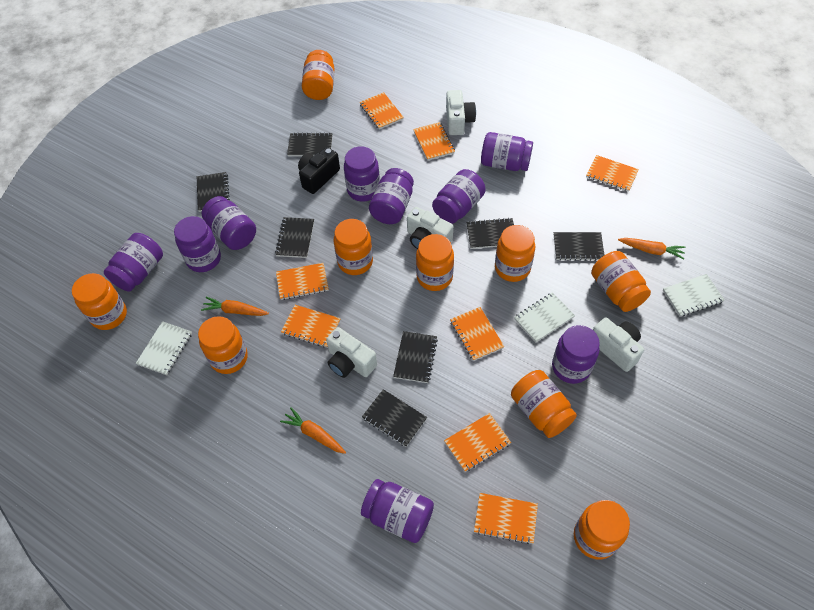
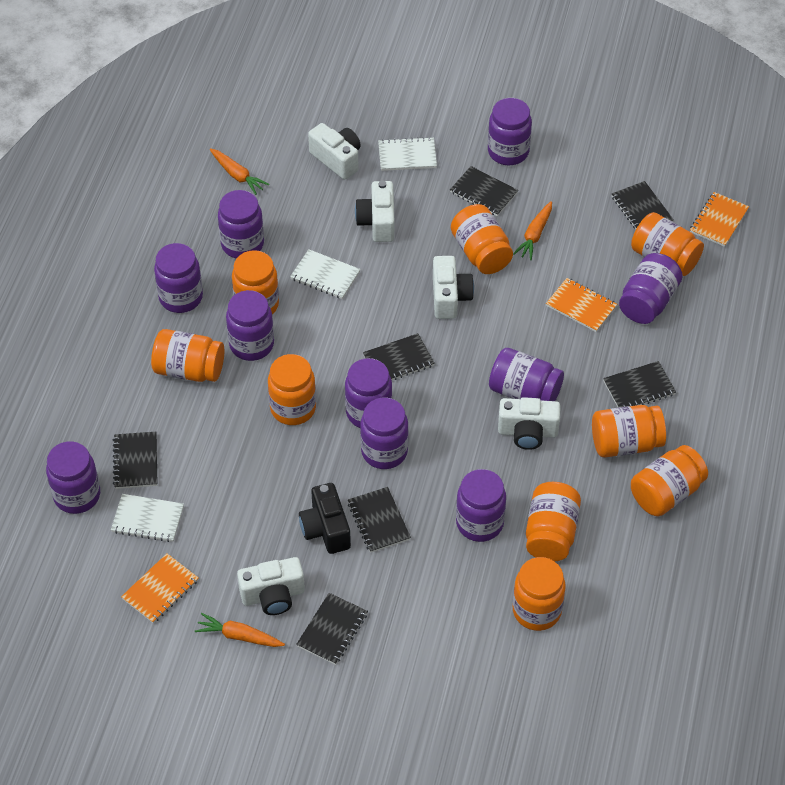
orange notebook: 8 -> 3
purple jar: 9 -> 10
white camera: 4 -> 5

